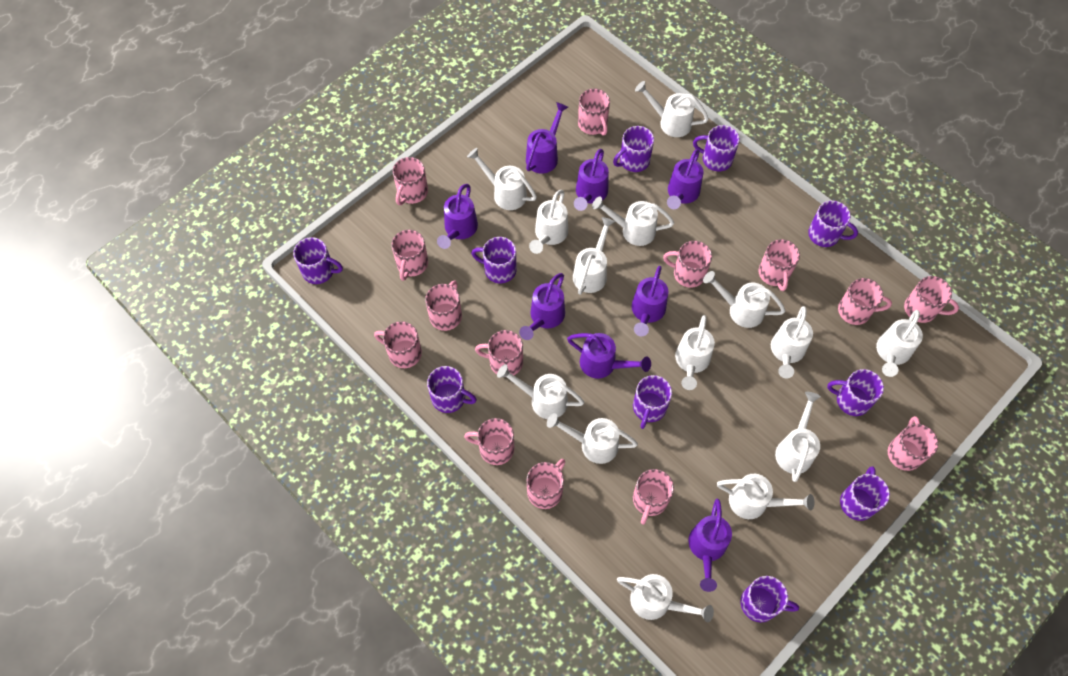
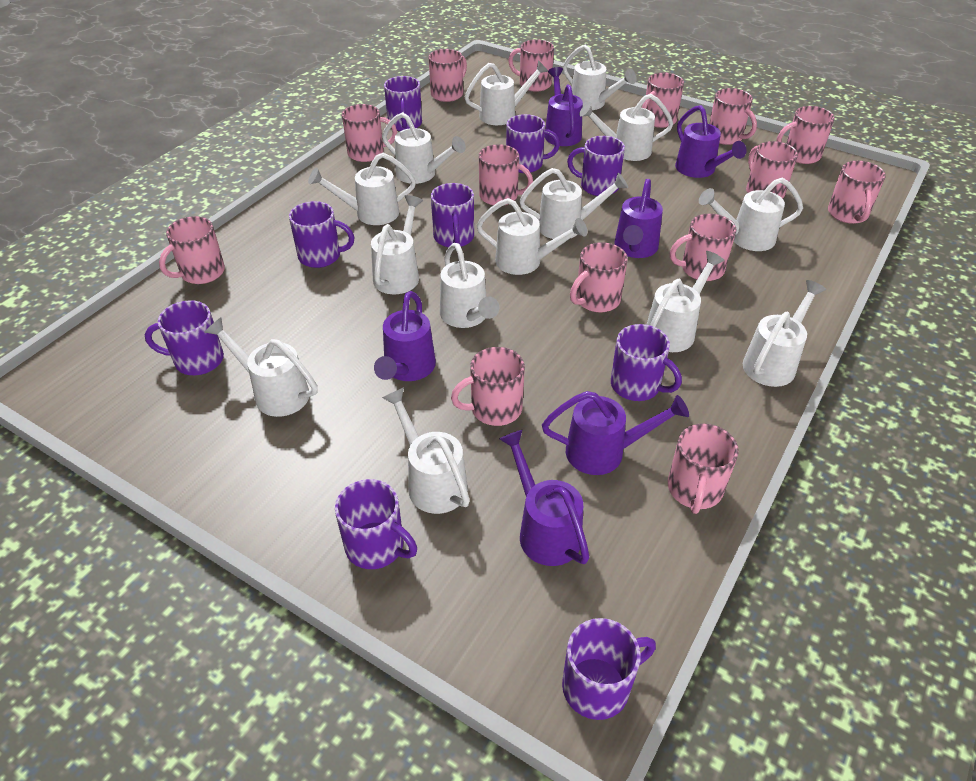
purple mug: 10 -> 9
purple watering can: 8 -> 6

